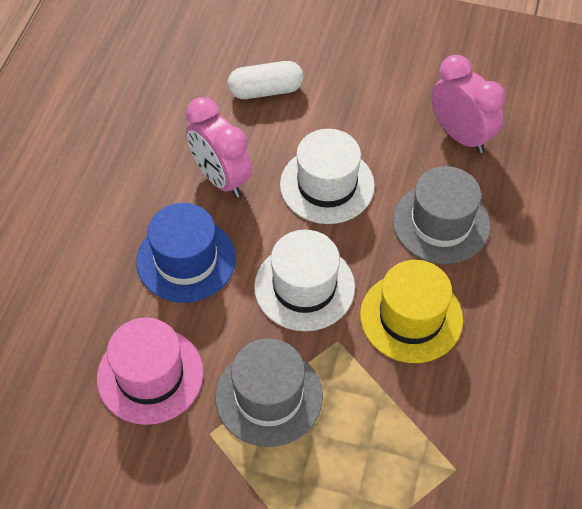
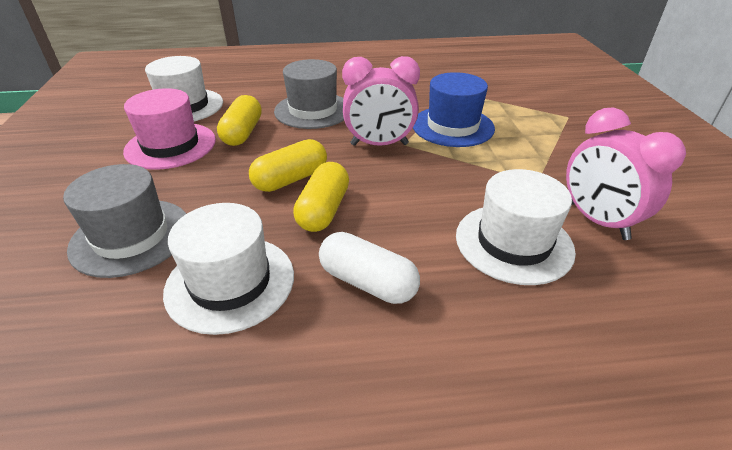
white hat: 2 -> 3
yellow capsule: 0 -> 3
yellow hat: 1 -> 0

